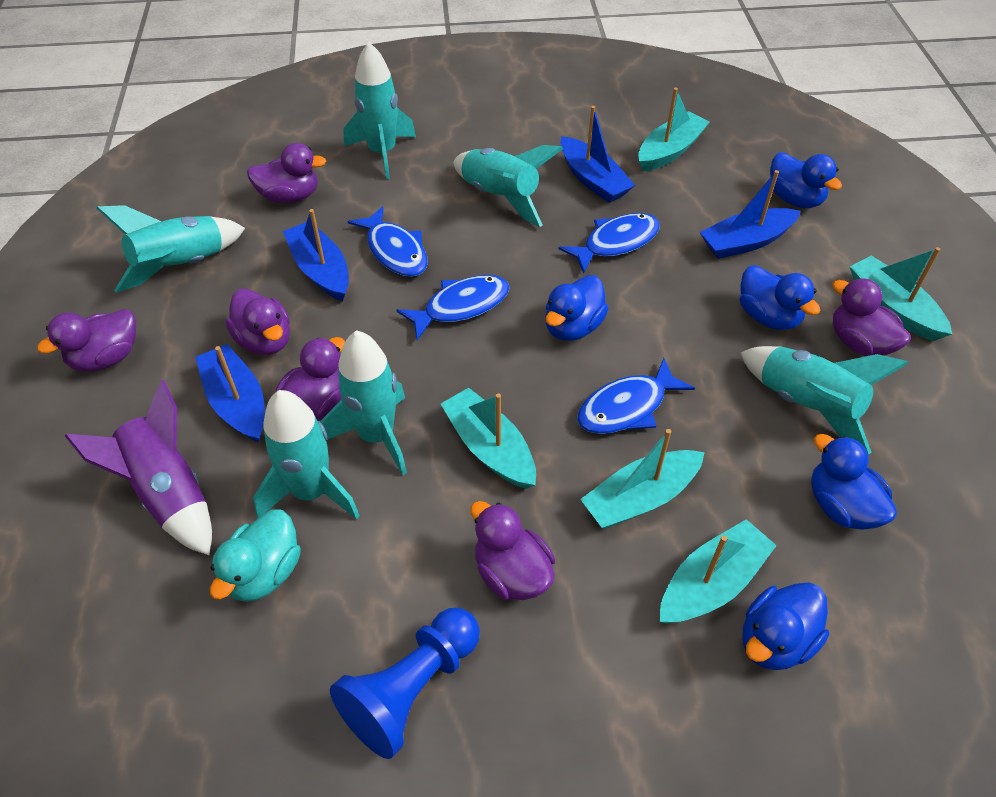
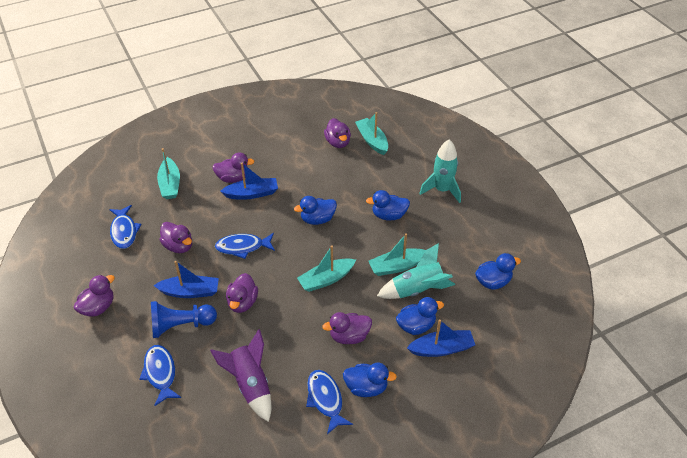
blue boat: 4 -> 3
turquoise boat: 5 -> 4
turquoise duck: 1 -> 0
turquoise rocket: 6 -> 2

